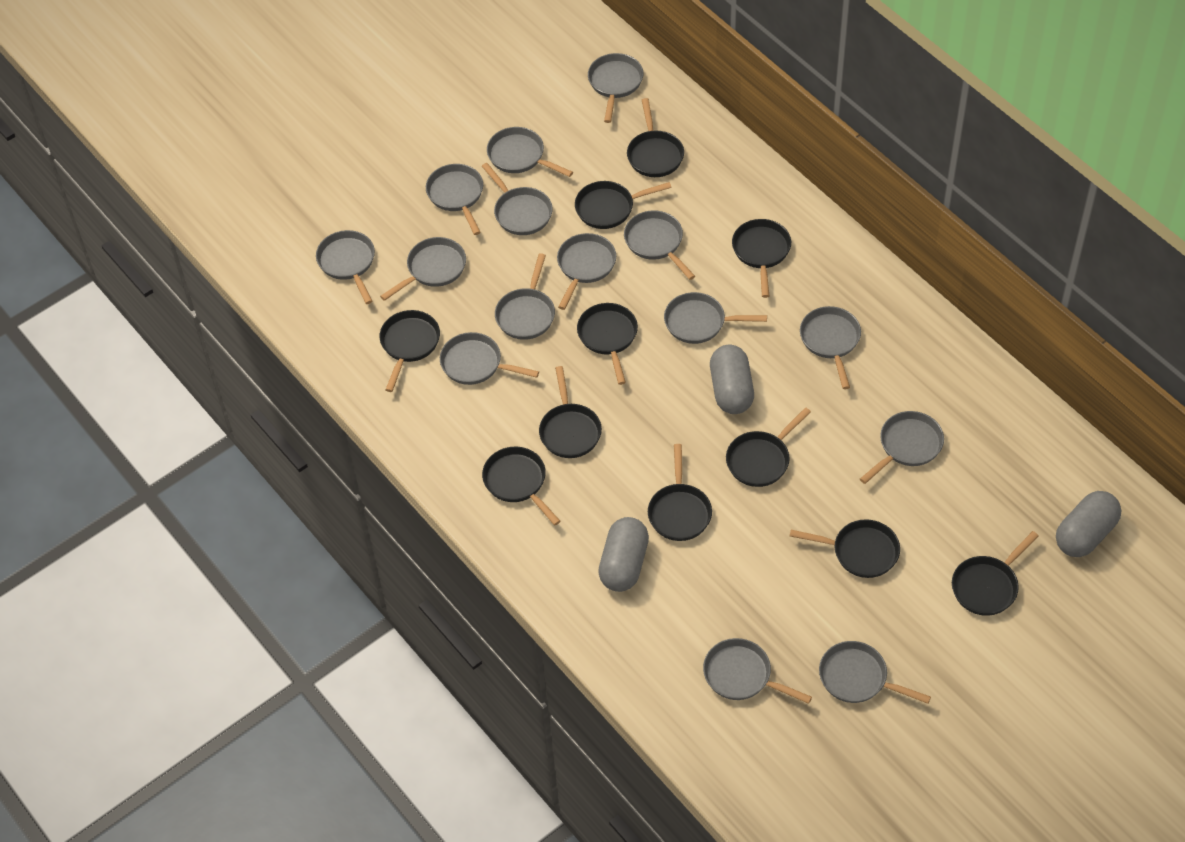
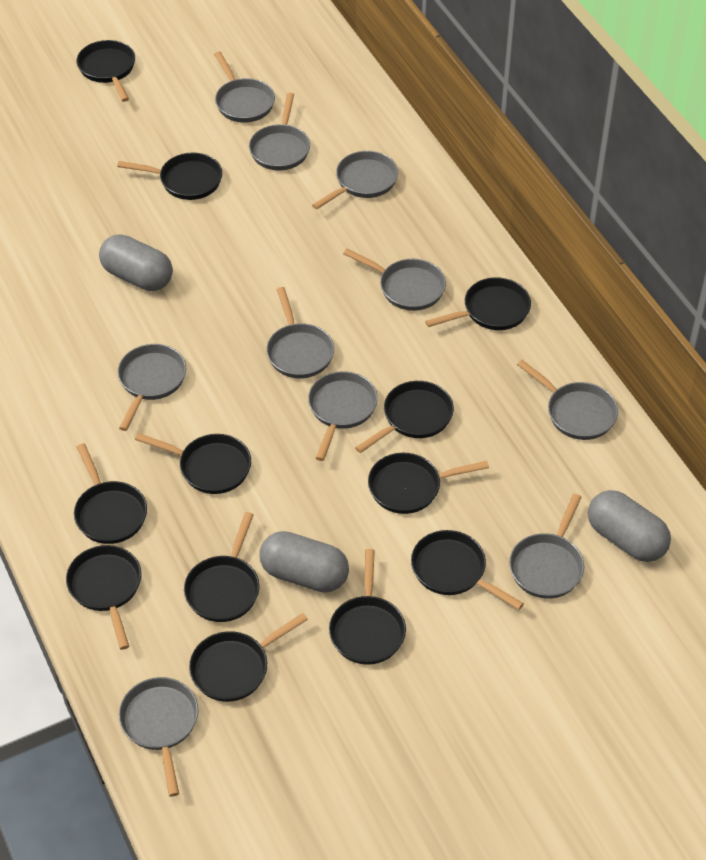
black pan: 11 -> 12
grey pan: 15 -> 10

